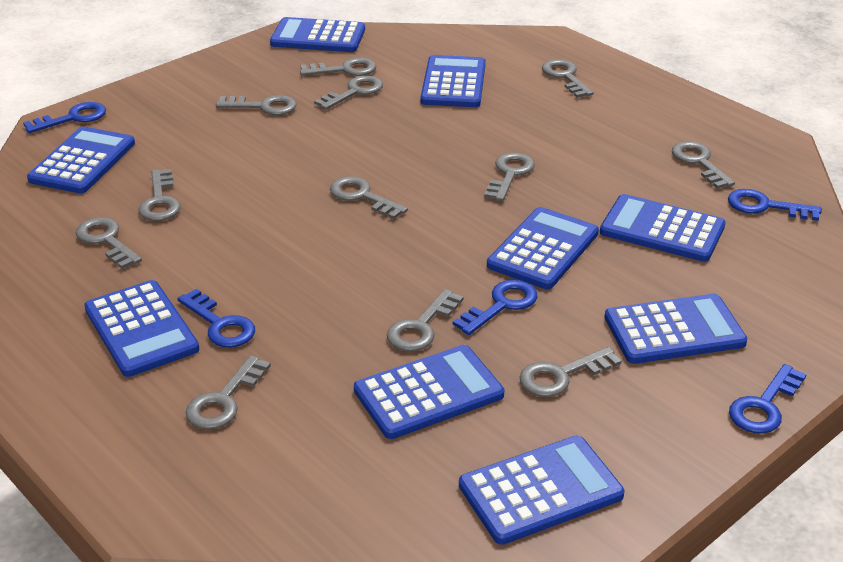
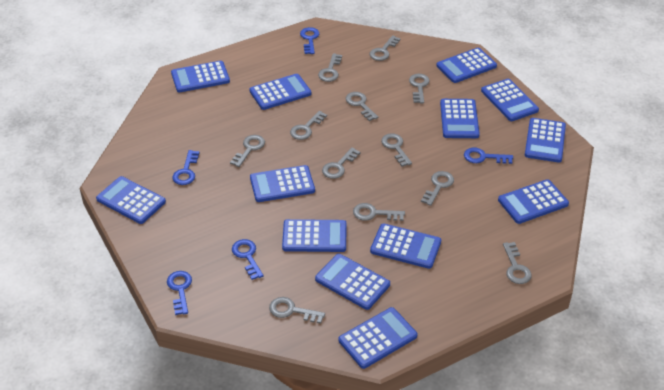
blue calculator: 9 -> 13

